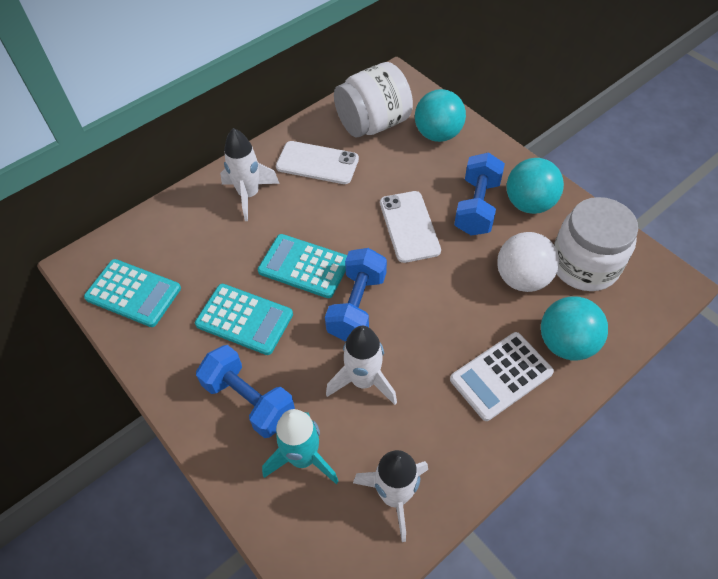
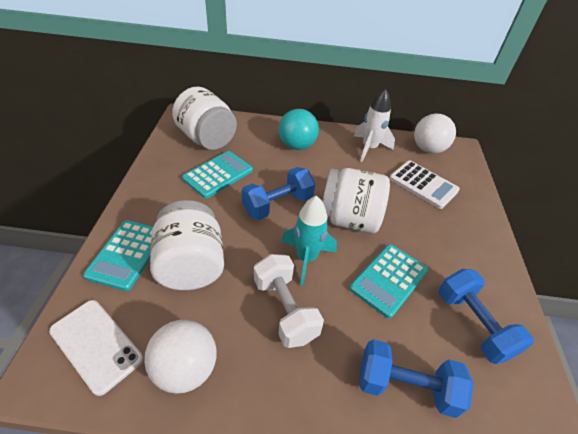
turquoise ball: 3 -> 1
white ball: 1 -> 2
white dumbbell: 0 -> 1
white jar: 2 -> 3
white phone: 2 -> 1
white rocket: 3 -> 1

